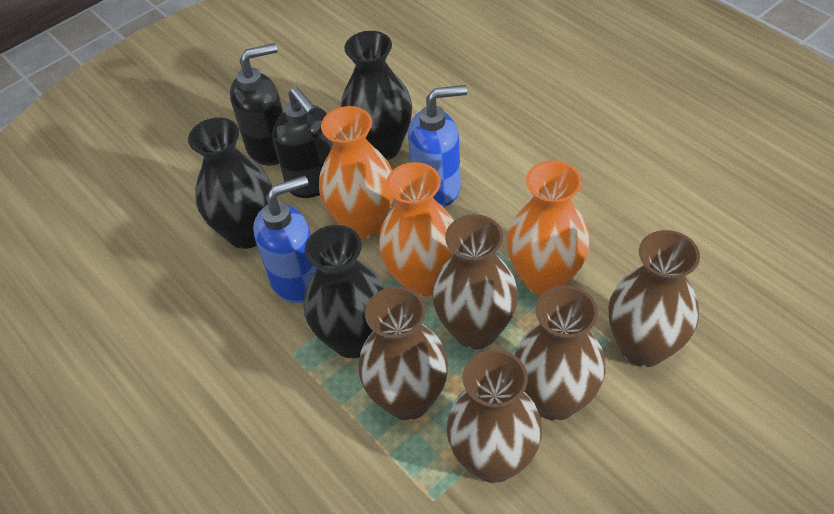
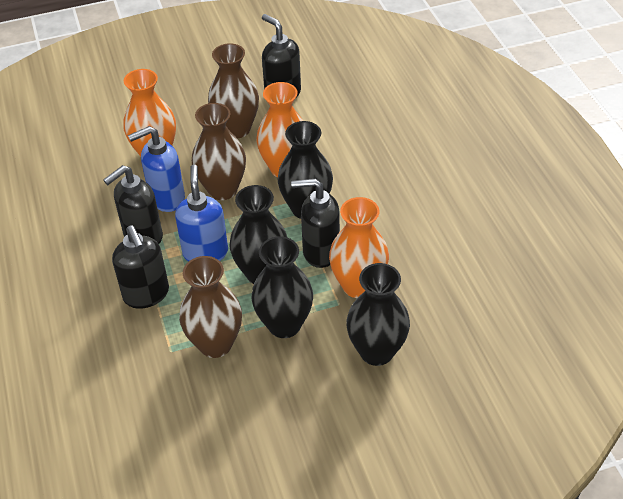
black soap dispenser: 2 -> 4
black vase: 3 -> 4
brown vase: 5 -> 3

